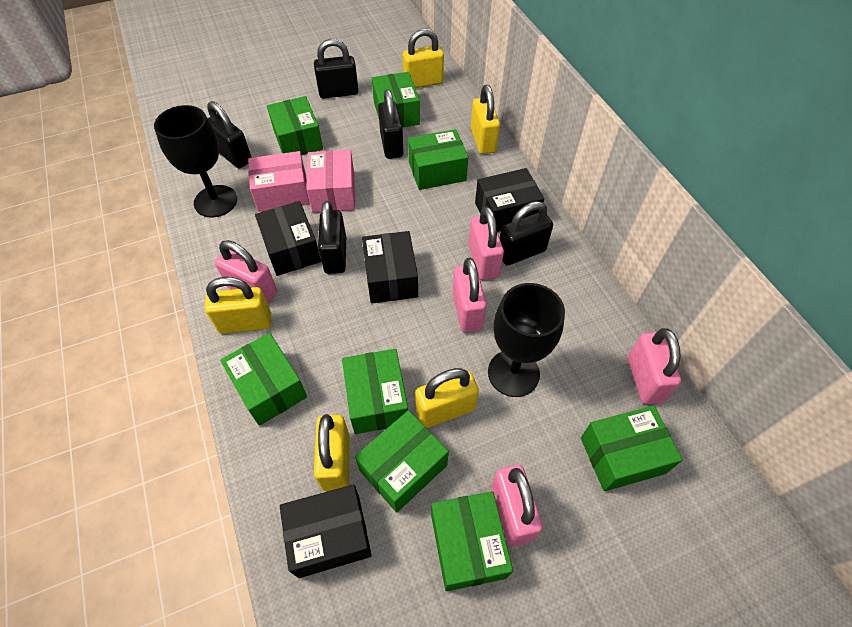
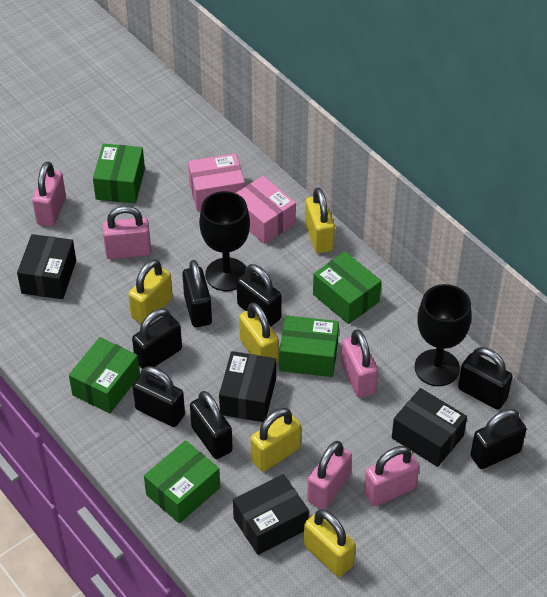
black padlock: 5 -> 7
green box: 8 -> 5

